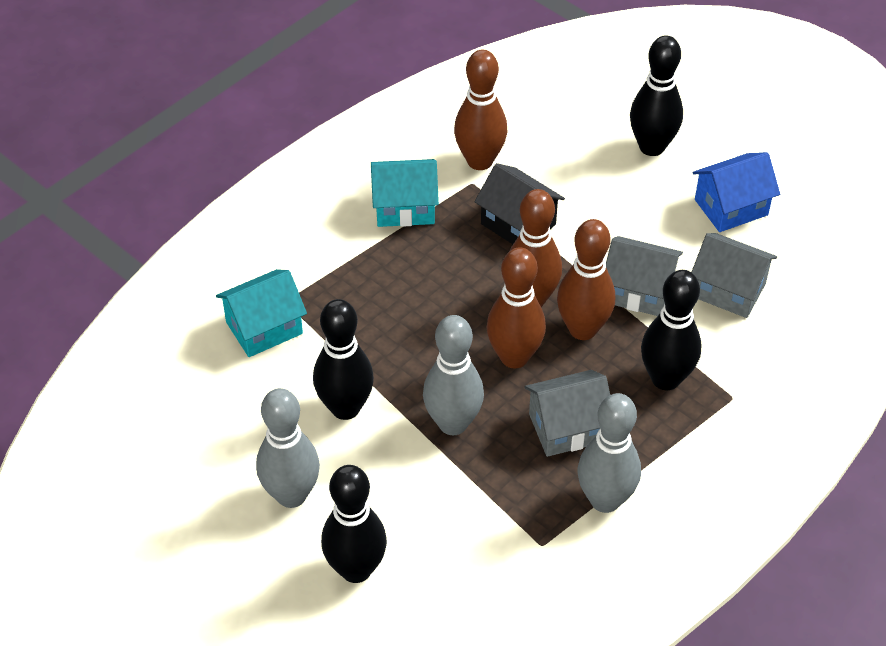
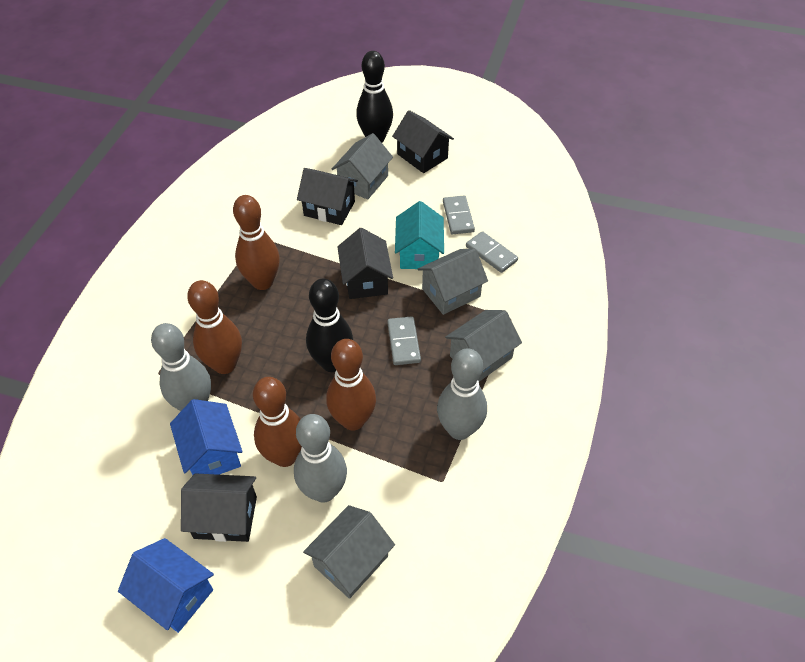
black bowling pin: 4 -> 2
black house: 1 -> 4
blue house: 1 -> 2
grey domino: 0 -> 3
grey house: 3 -> 4
turquoise house: 2 -> 1

